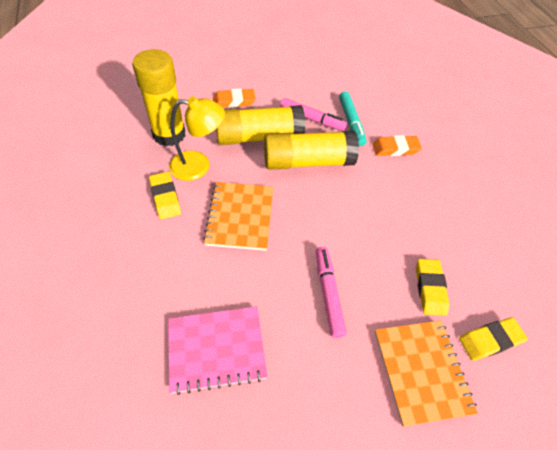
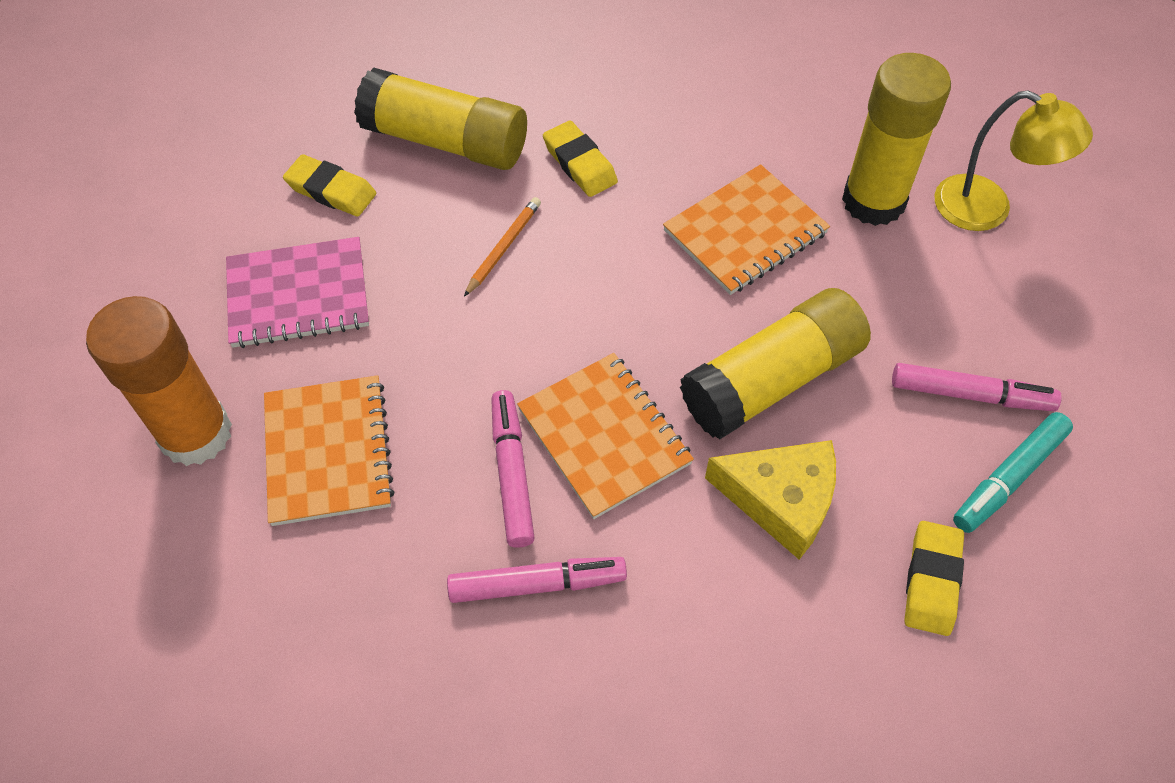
orange eraser: 2 -> 0
orange glue stick: 0 -> 1
orange notebook: 2 -> 3
orange pencil: 0 -> 1
pink marker: 2 -> 3
yellow cheese: 0 -> 1

